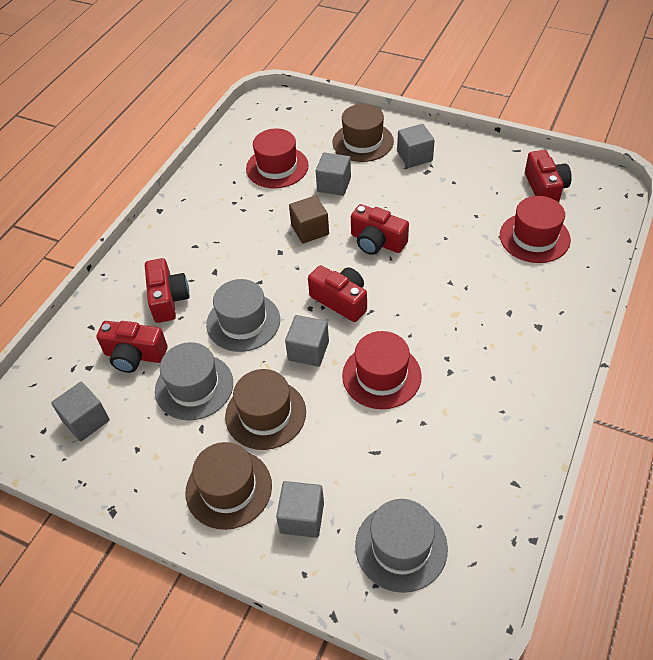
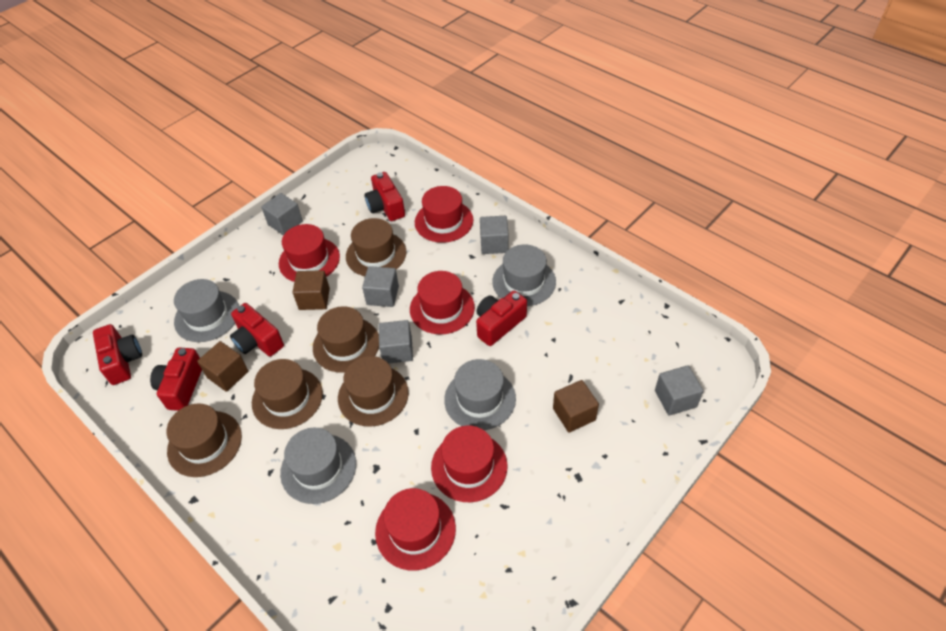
brown cube: 1 -> 3
brown hat: 3 -> 5
grey hat: 3 -> 4
red hat: 3 -> 5

